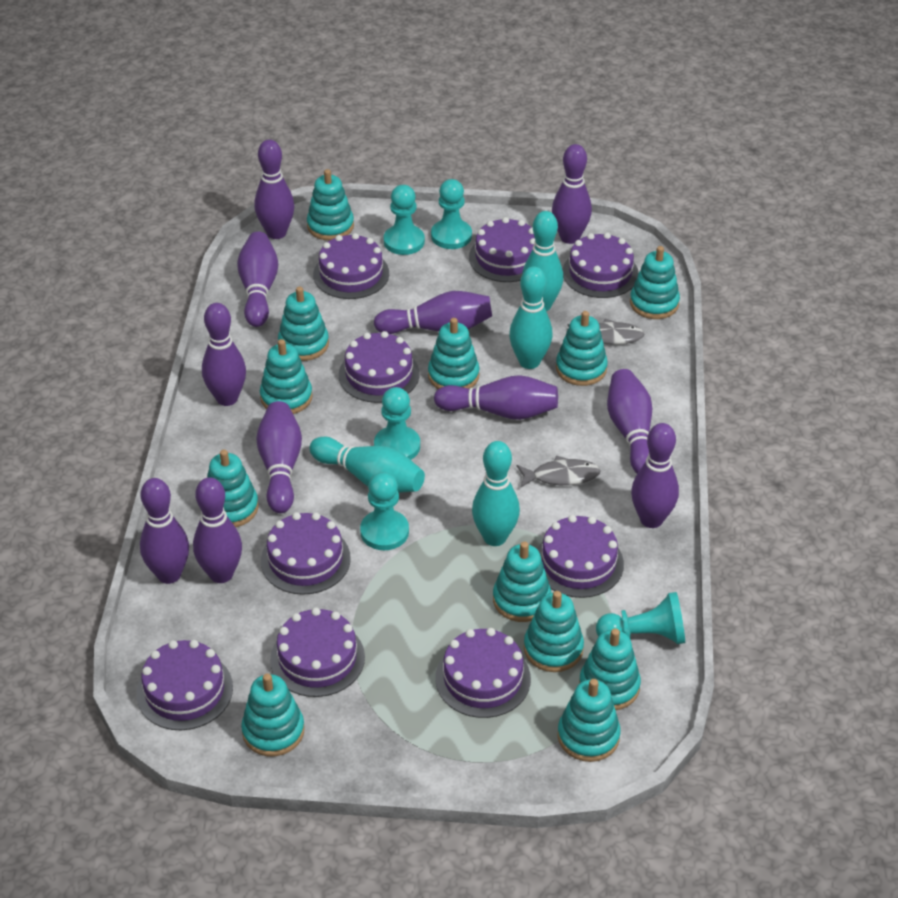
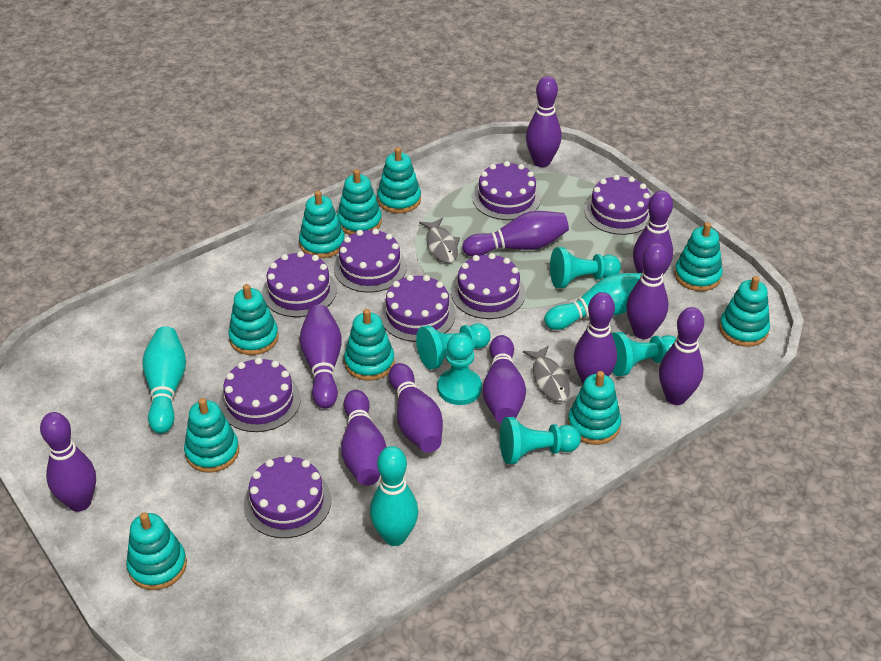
purple cake: 9 -> 8
turquoise bowling pin: 4 -> 3
turquoise stacking toy: 12 -> 10

